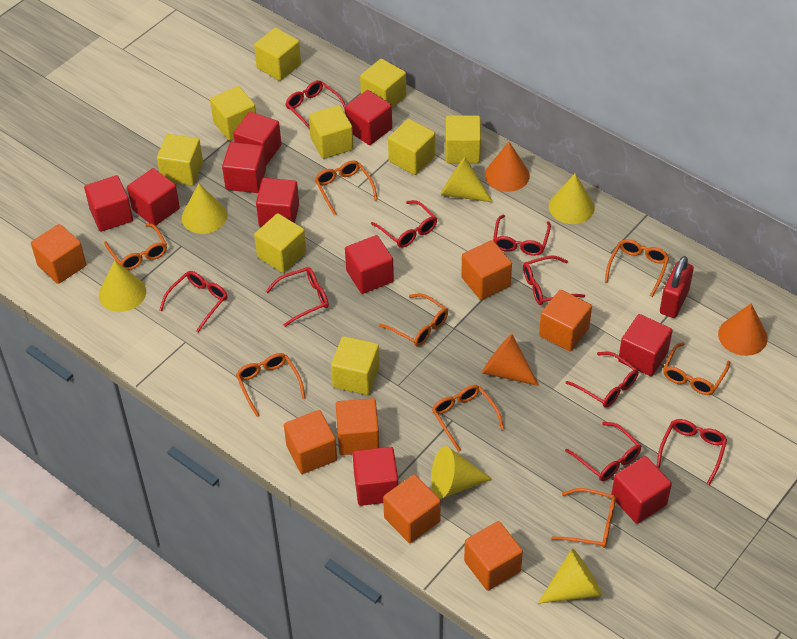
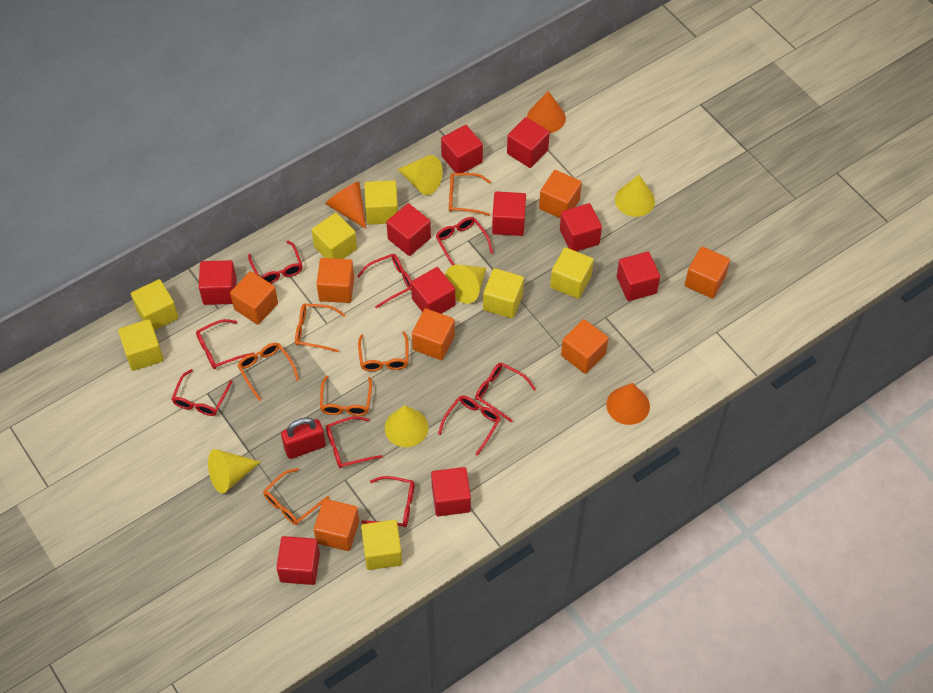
orange glasses: 8 -> 6
yellow cone: 6 -> 5
yellow cube: 9 -> 7

